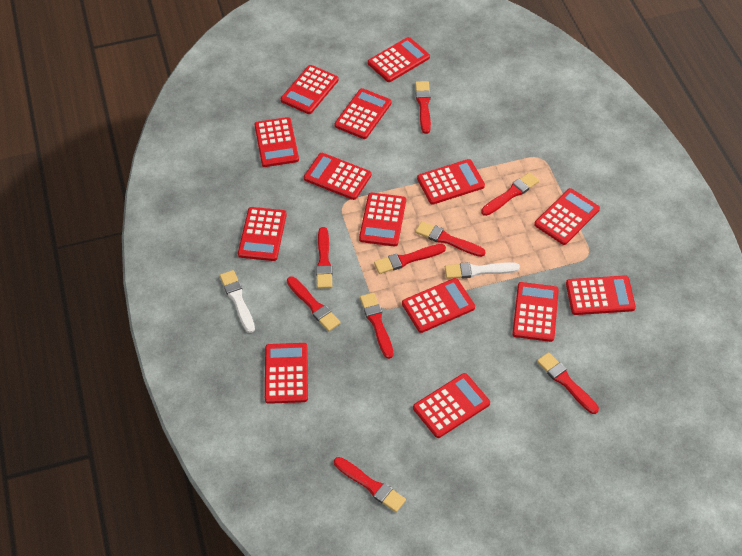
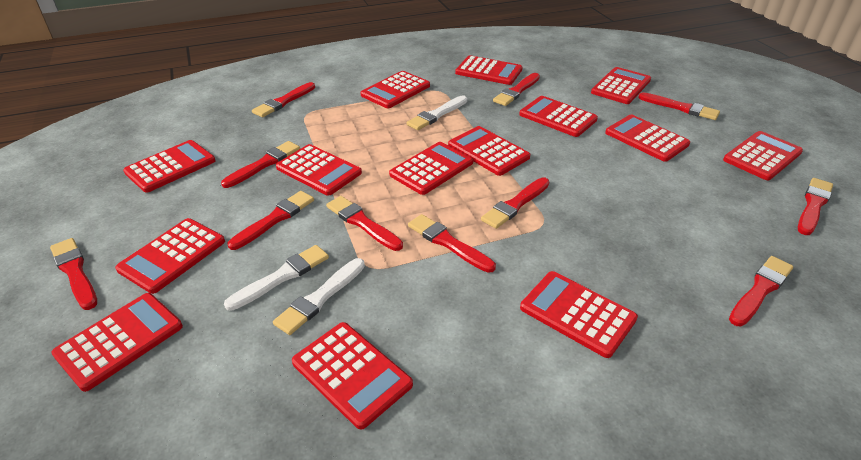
red brush: 9 -> 11
white brush: 2 -> 3

